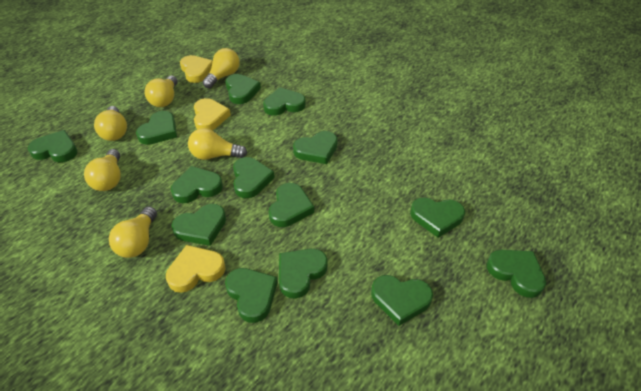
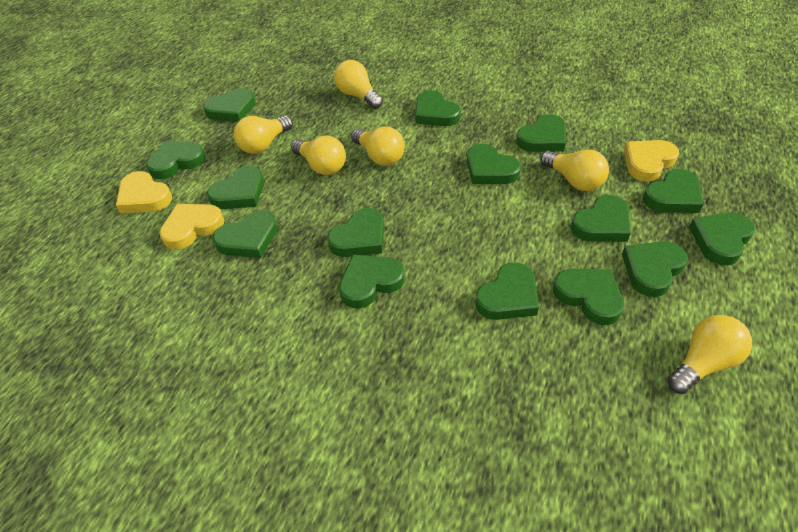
green heart: 14 -> 15

